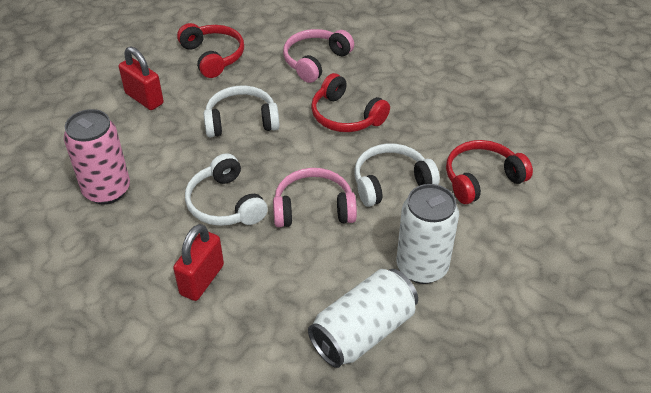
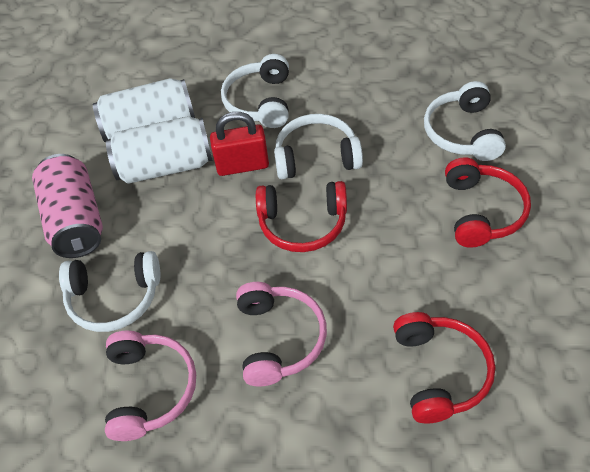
red padlock: 2 -> 1
white headphones: 3 -> 4

